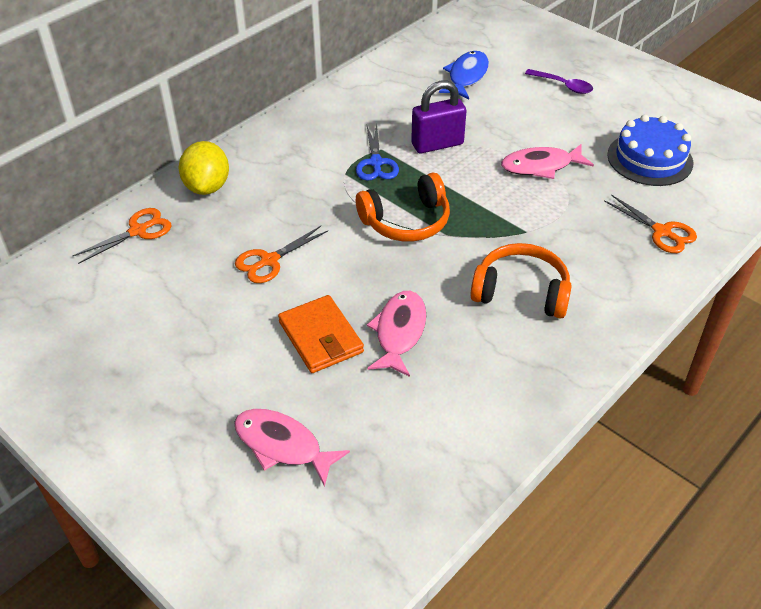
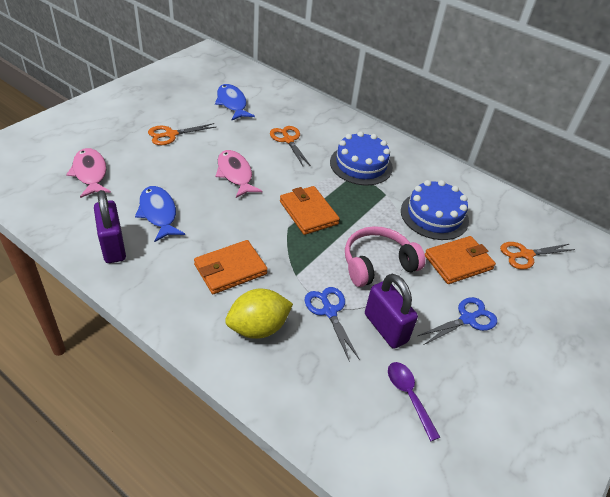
blue cake: 1 -> 2
blue fish: 1 -> 2
blue scissors: 1 -> 2
orange headphones: 2 -> 0
orange wallet: 1 -> 3
pink fish: 3 -> 2
pink headphones: 0 -> 1
purple padlock: 1 -> 2

